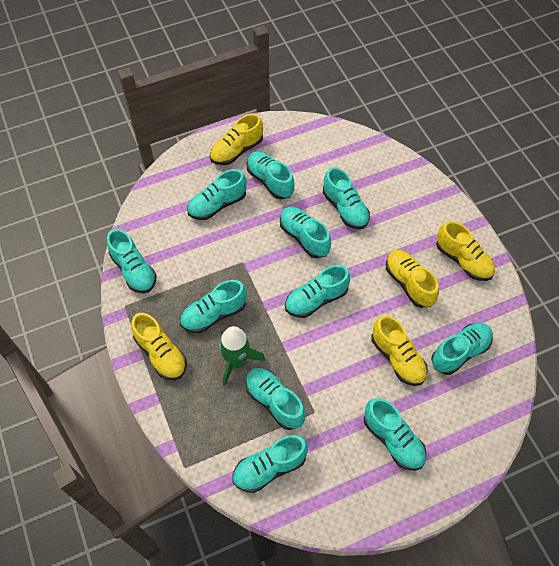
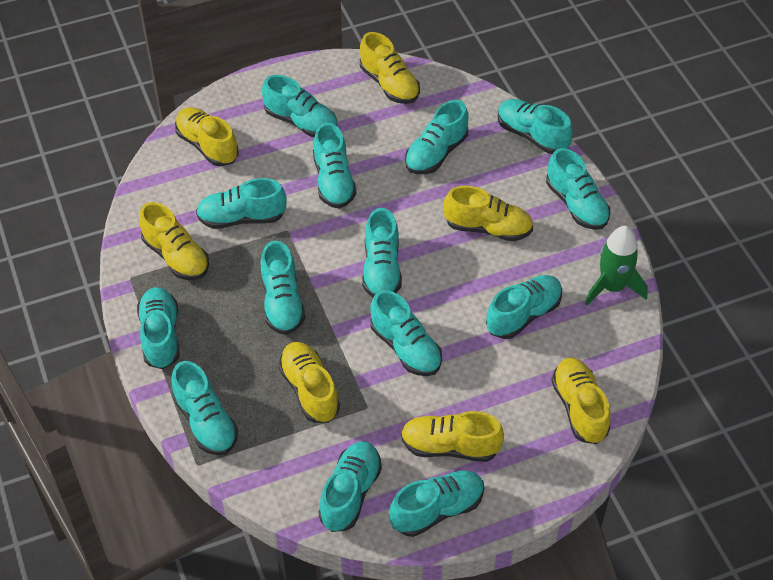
turquoise shoe: 11 -> 14
yellow shoe: 5 -> 7

